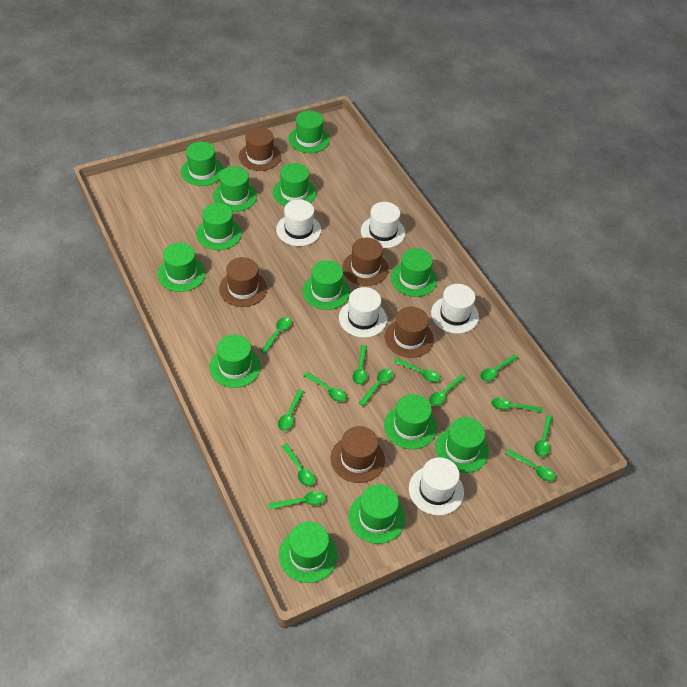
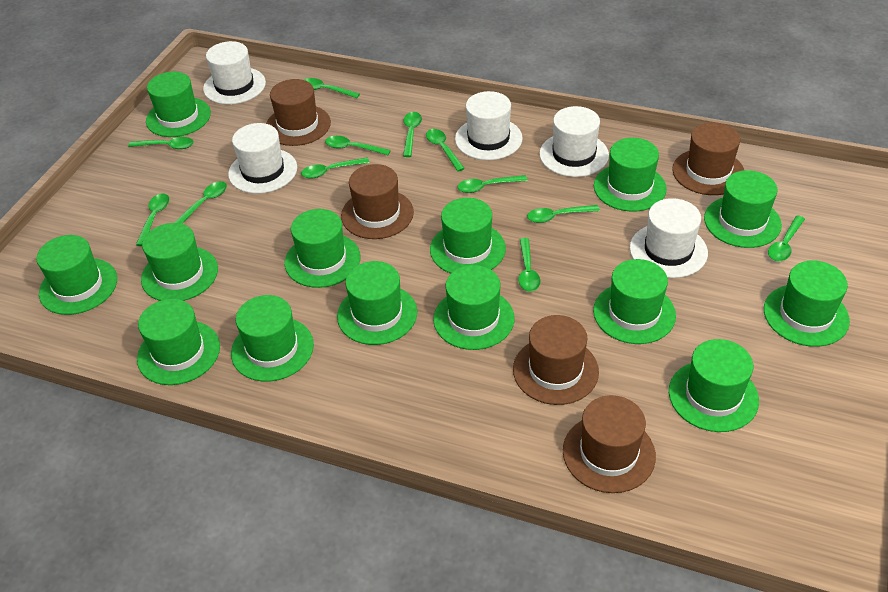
green hat: 13 -> 14
green spoon: 13 -> 12

